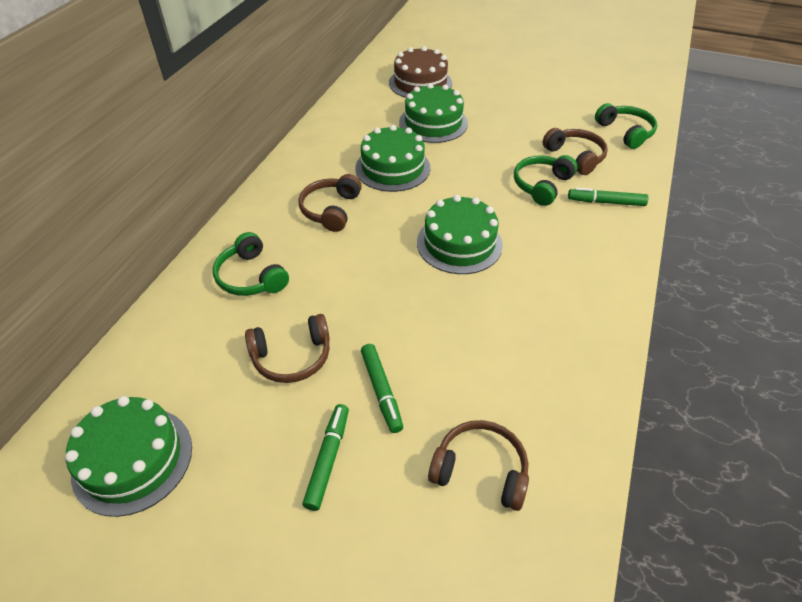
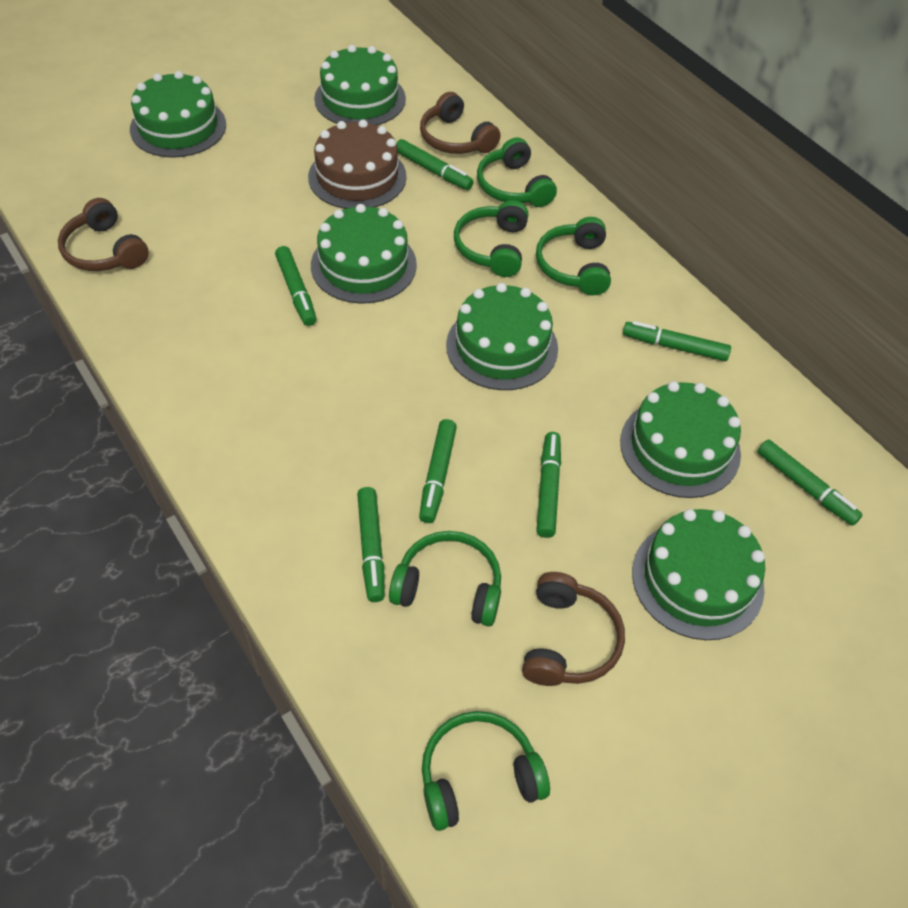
brown headphones: 4 -> 3
green cake: 4 -> 6
green headphones: 3 -> 5
green marker: 3 -> 7

